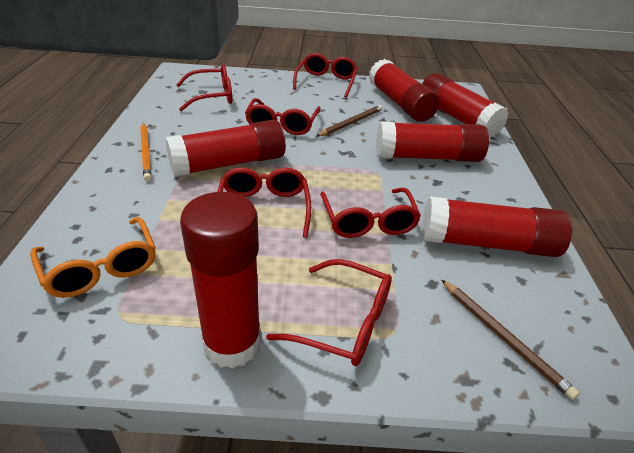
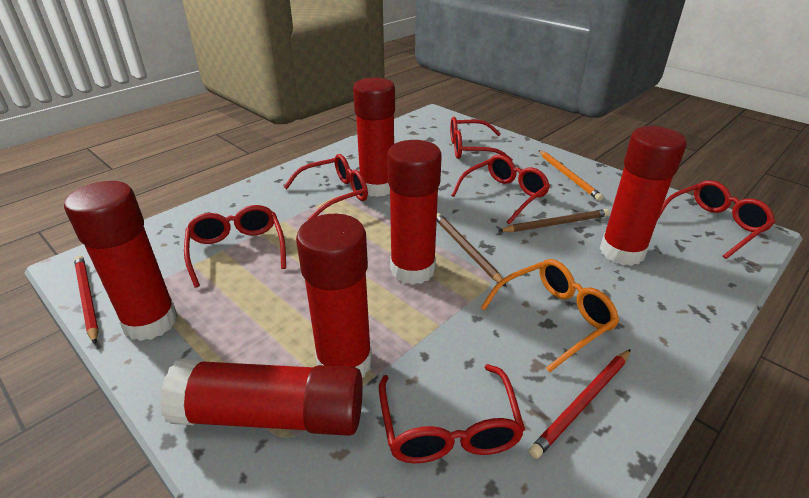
red pencil: 0 -> 2

